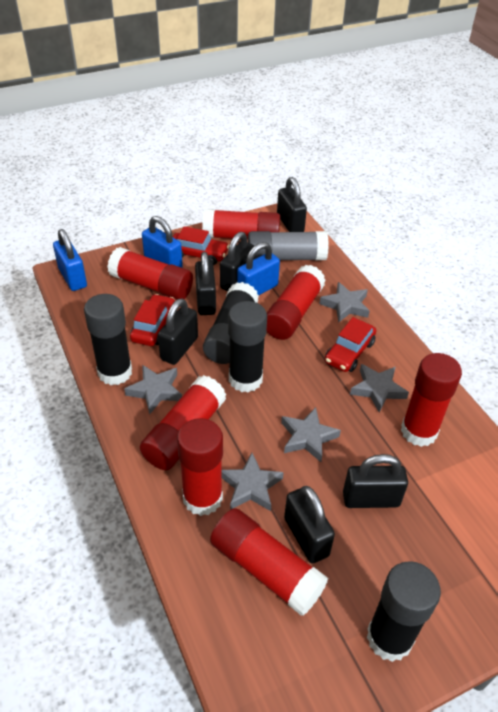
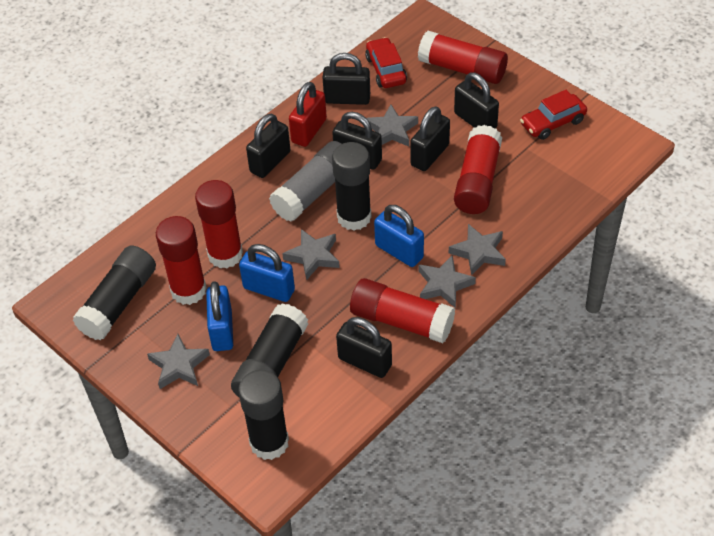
red car: 3 -> 2
red glue stick: 7 -> 5
red padlock: 0 -> 1

